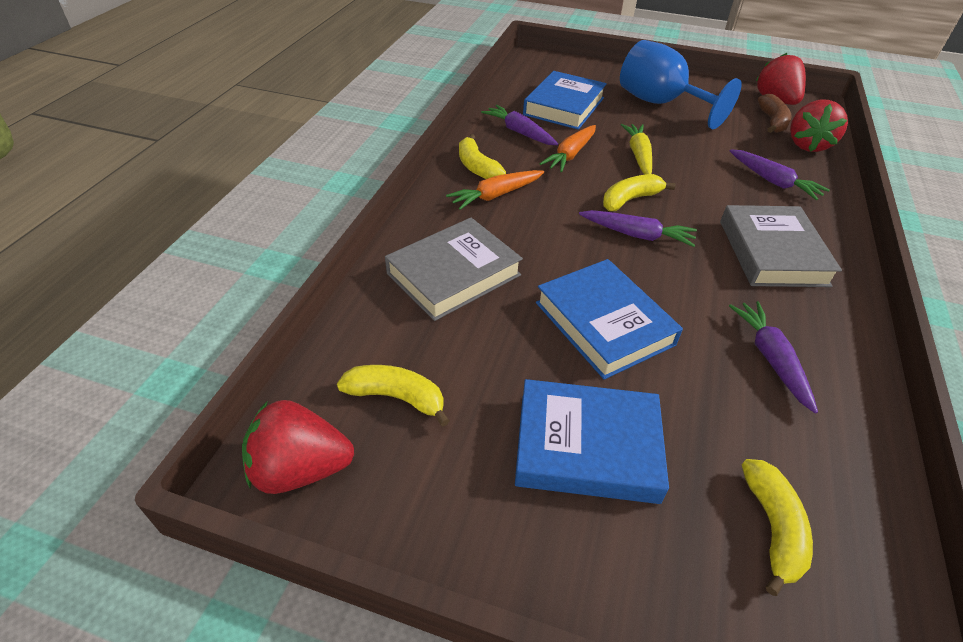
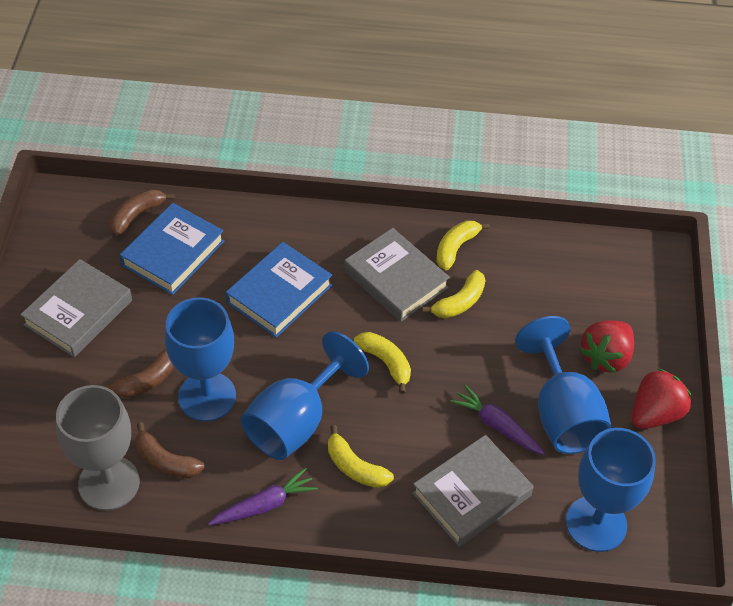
blue book: 3 -> 2
blue goblet: 1 -> 4
brown banana: 1 -> 3
grey book: 2 -> 3
grey goblet: 0 -> 1
orange carrot: 2 -> 0
purple carrot: 4 -> 2
red strawberry: 3 -> 2
yellow carrot: 1 -> 0

